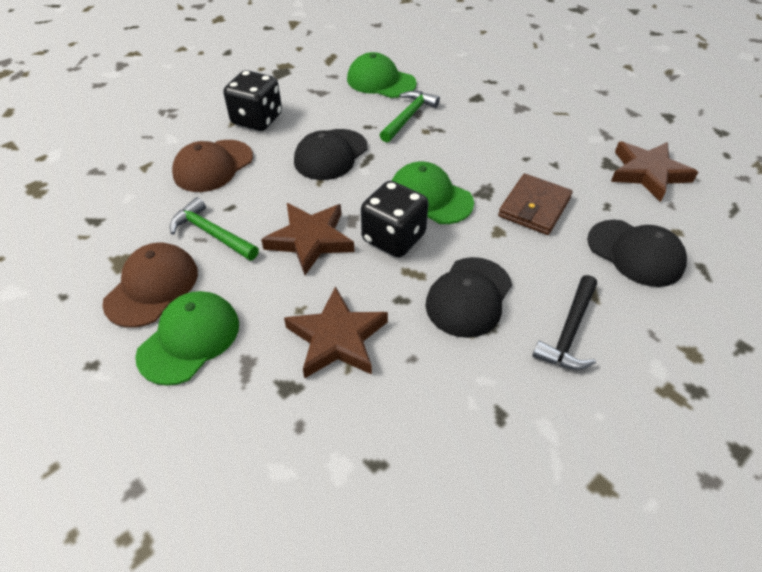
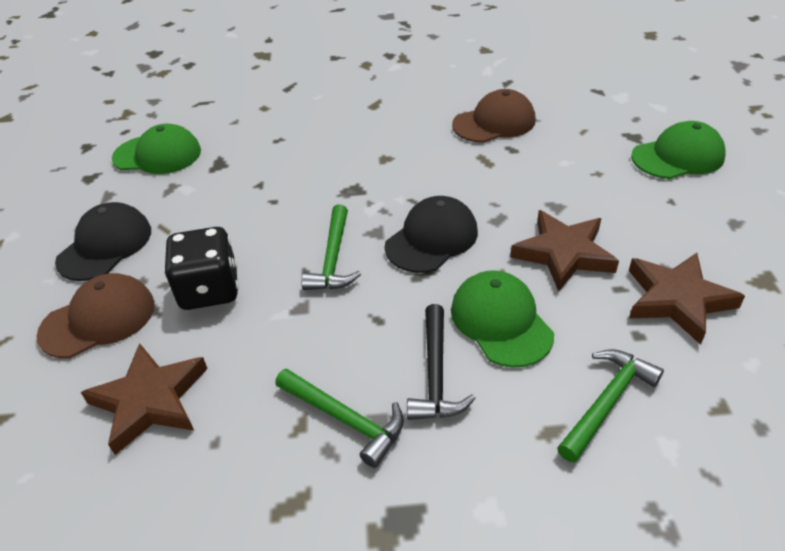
black cap: 3 -> 2
black dice: 2 -> 1
brown wallet: 1 -> 0
green hammer: 2 -> 3

